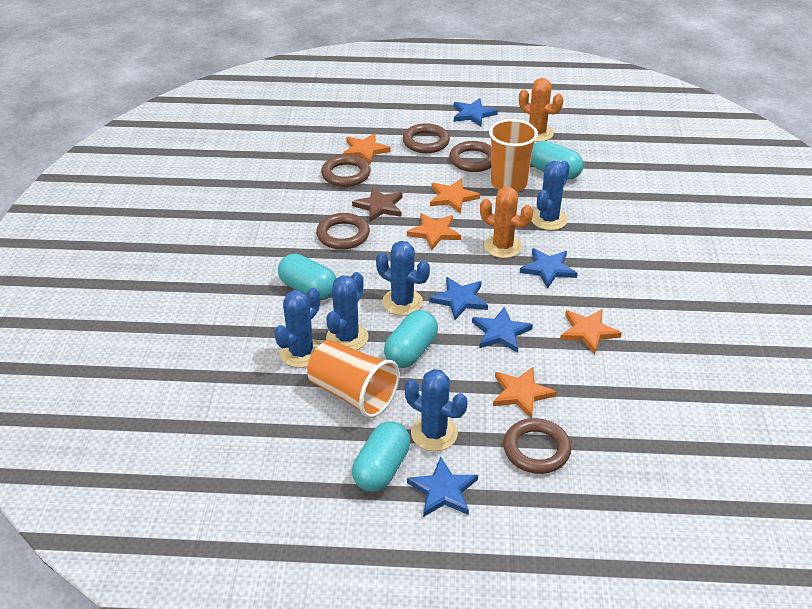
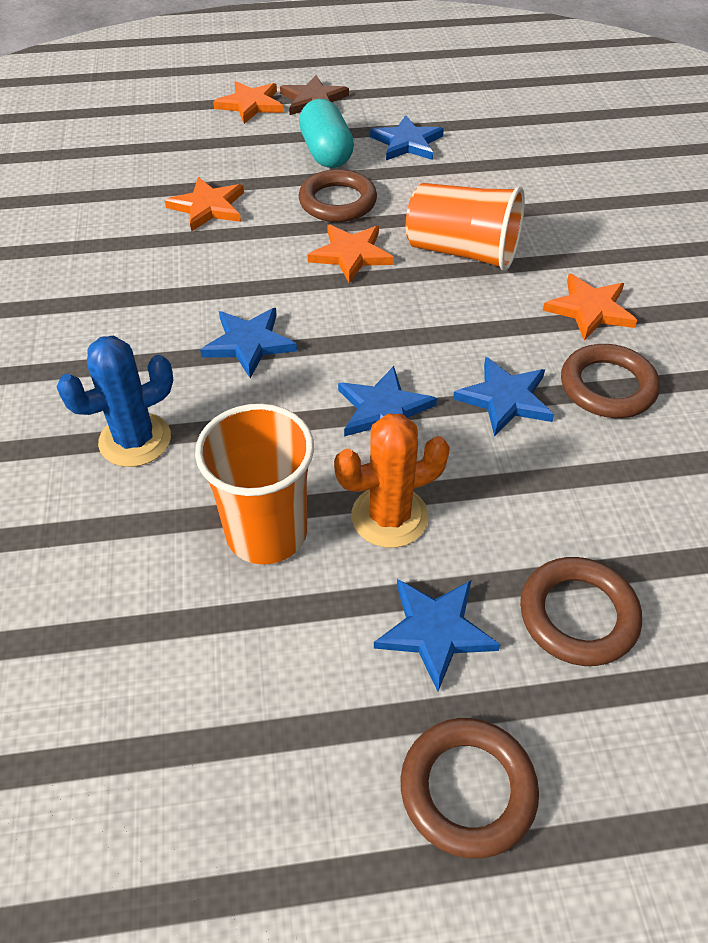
blue cactus: 5 -> 1
brown ring: 5 -> 4
orange cactus: 2 -> 1
orange star: 5 -> 4
turquoise capsule: 4 -> 1

